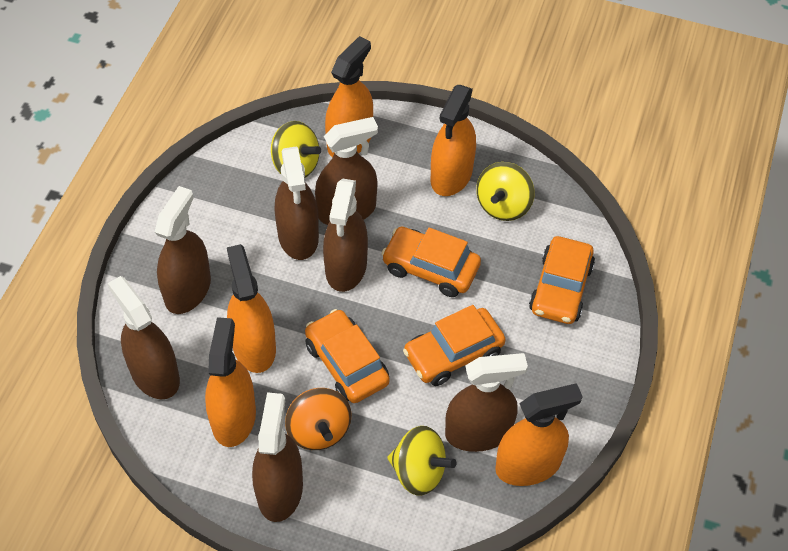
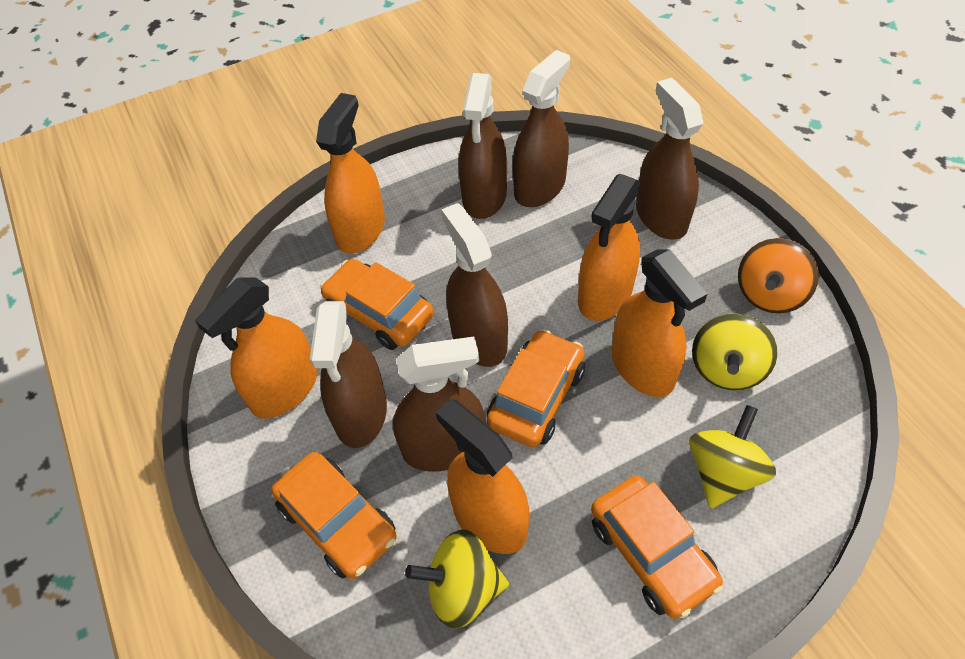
brown spray bottle: 7 -> 6

